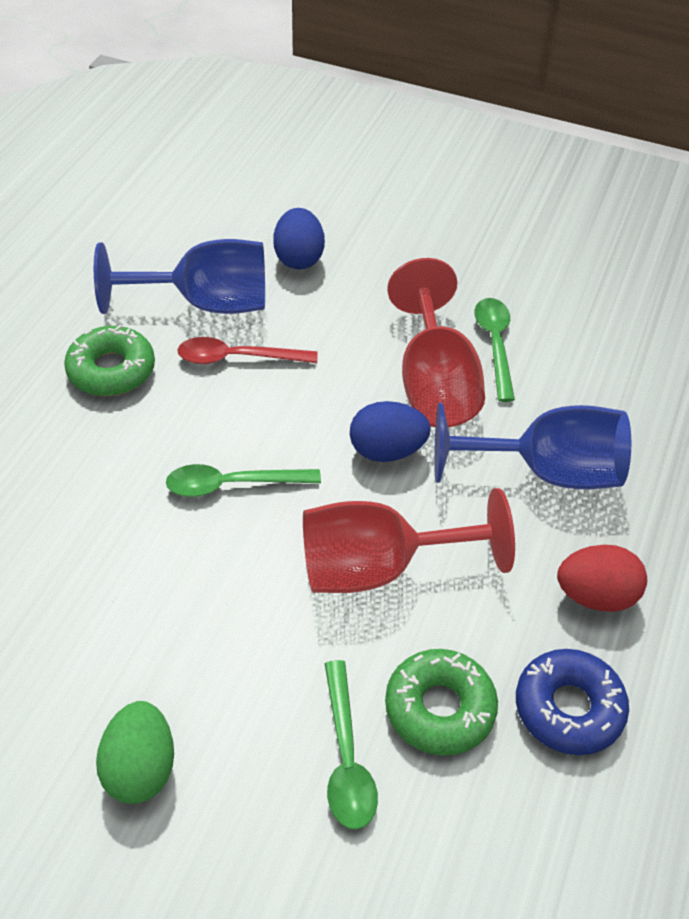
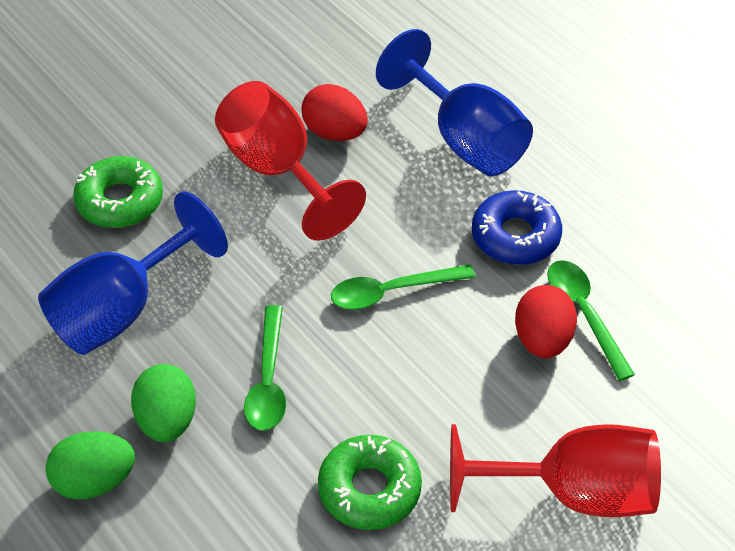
blue egg: 2 -> 0
green egg: 1 -> 2
red egg: 1 -> 2
red spoon: 1 -> 0

